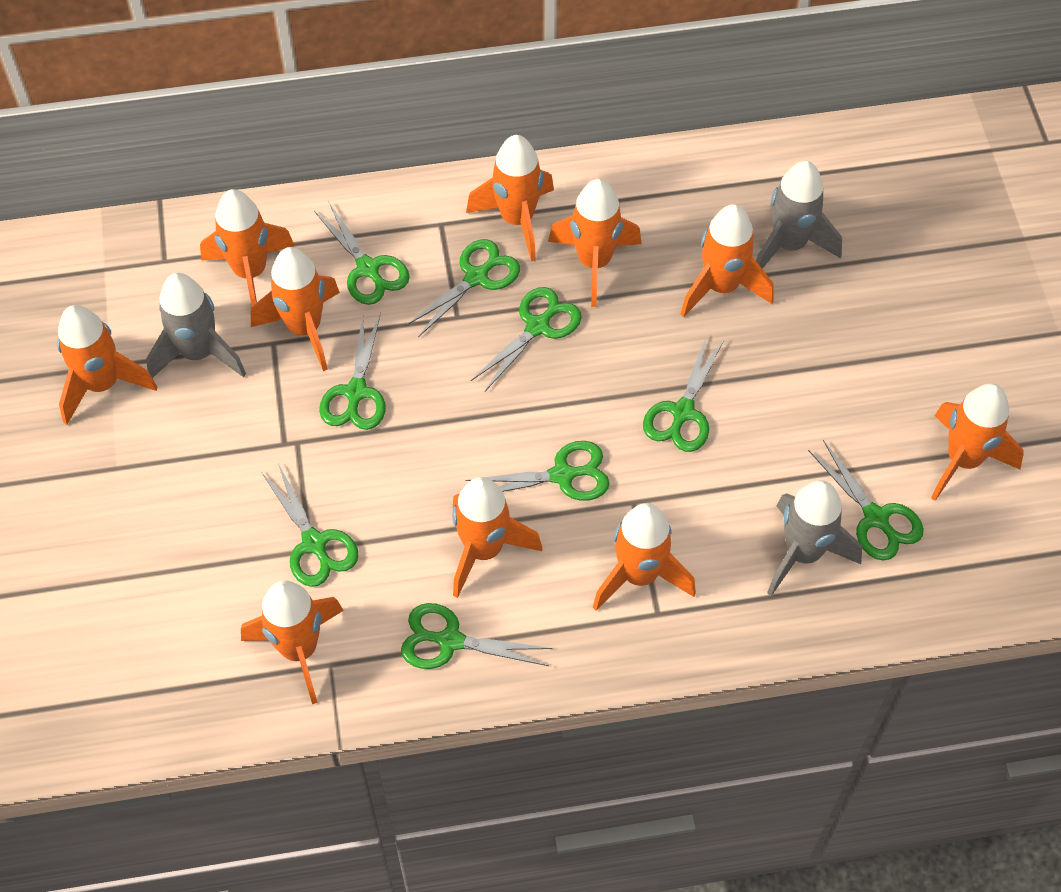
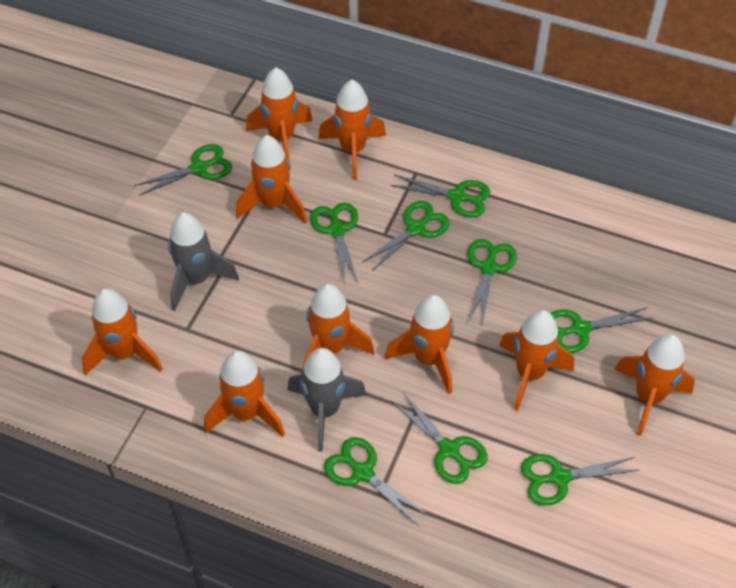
grey rocket: 3 -> 2
orange rocket: 10 -> 9

